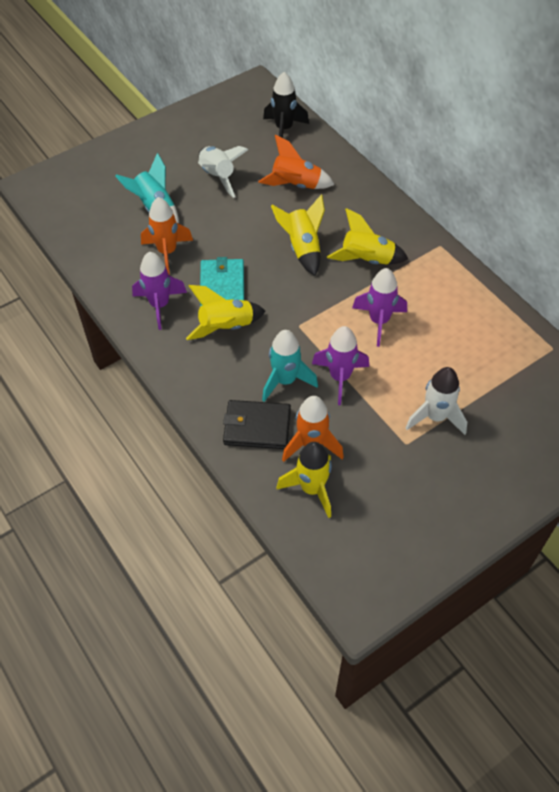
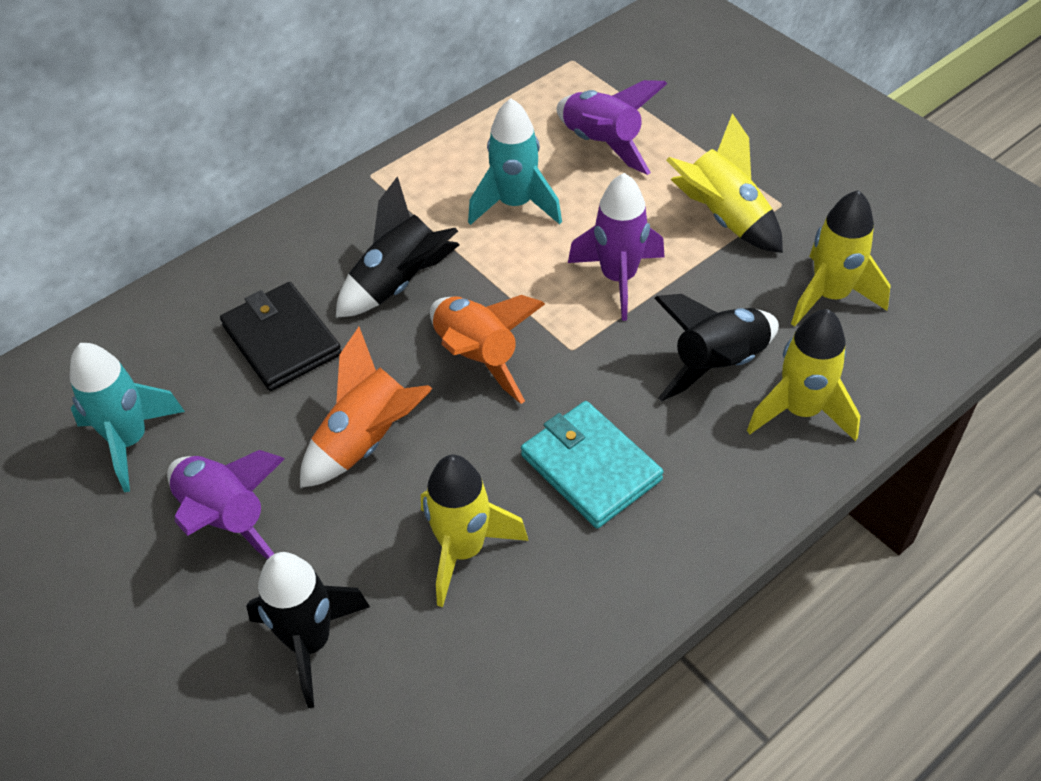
black rocket: 1 -> 3
orange rocket: 3 -> 2
white rocket: 2 -> 0

